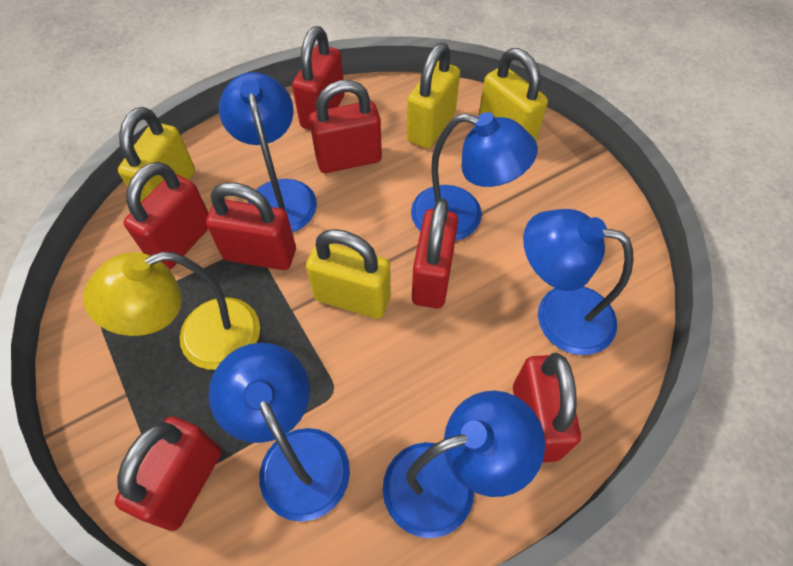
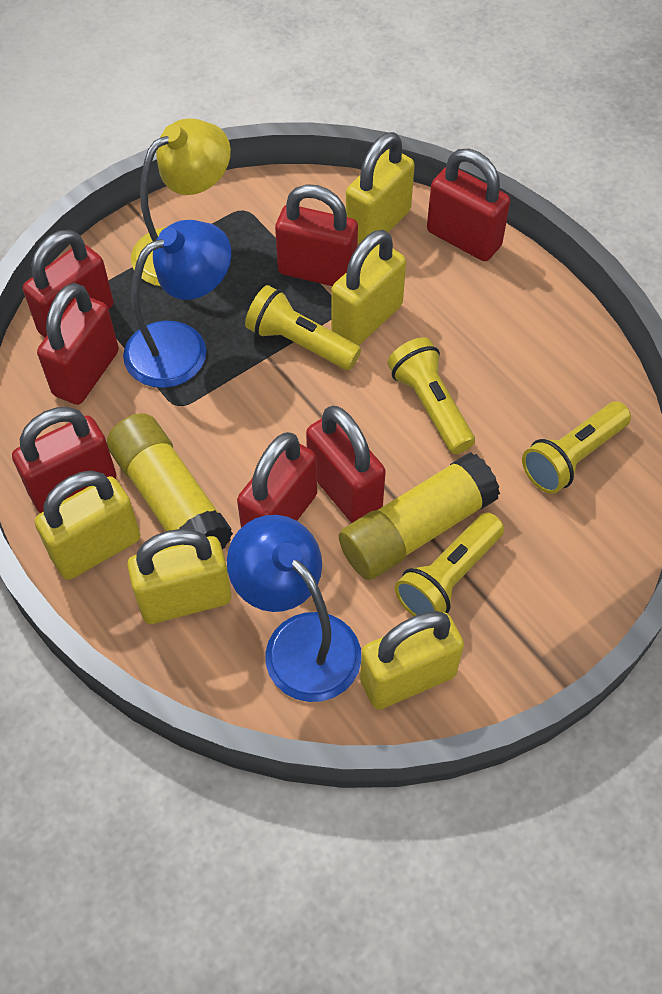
blue lamp: 5 -> 2
yellow flashlight: 0 -> 4
yellow glue stick: 0 -> 2
yellow padlock: 4 -> 5

